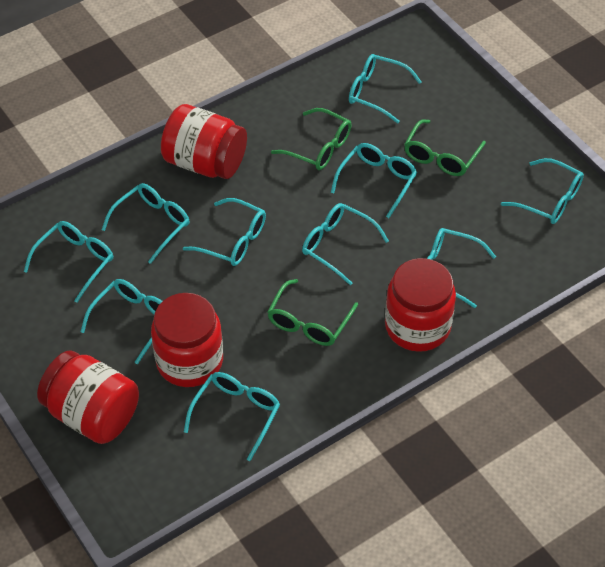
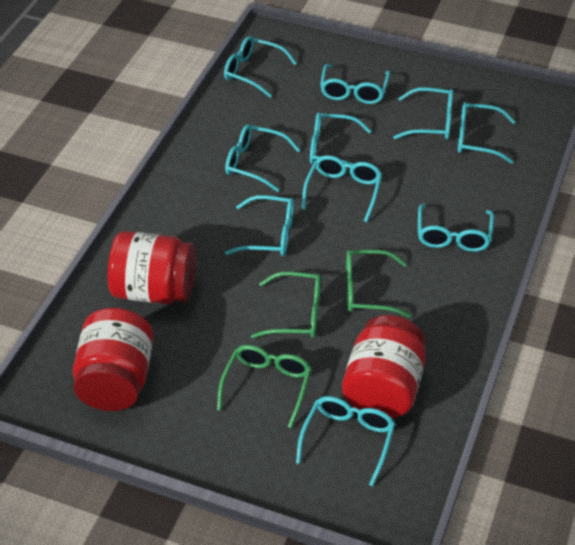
red jar: 4 -> 3

